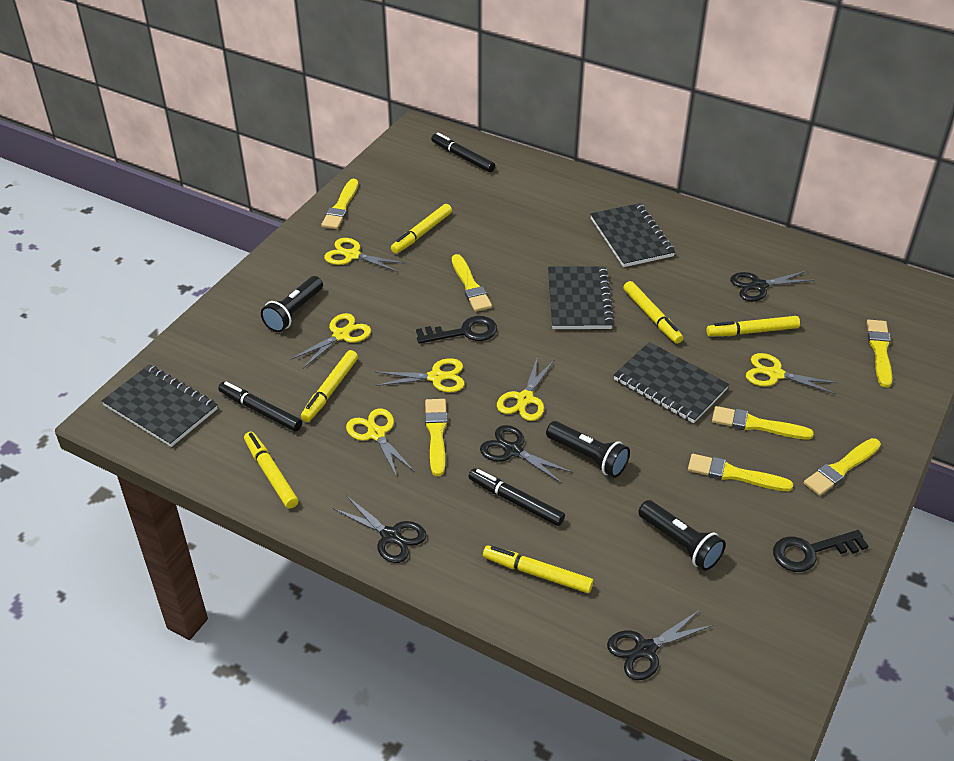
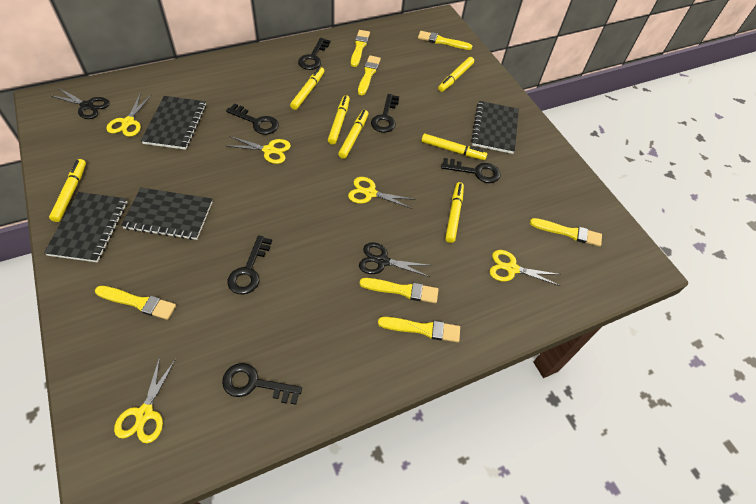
black flashlight: 3 -> 0
black key: 2 -> 6
black marker: 3 -> 0
black scissors: 4 -> 2
yellow marker: 6 -> 7
yellow scissors: 6 -> 5

